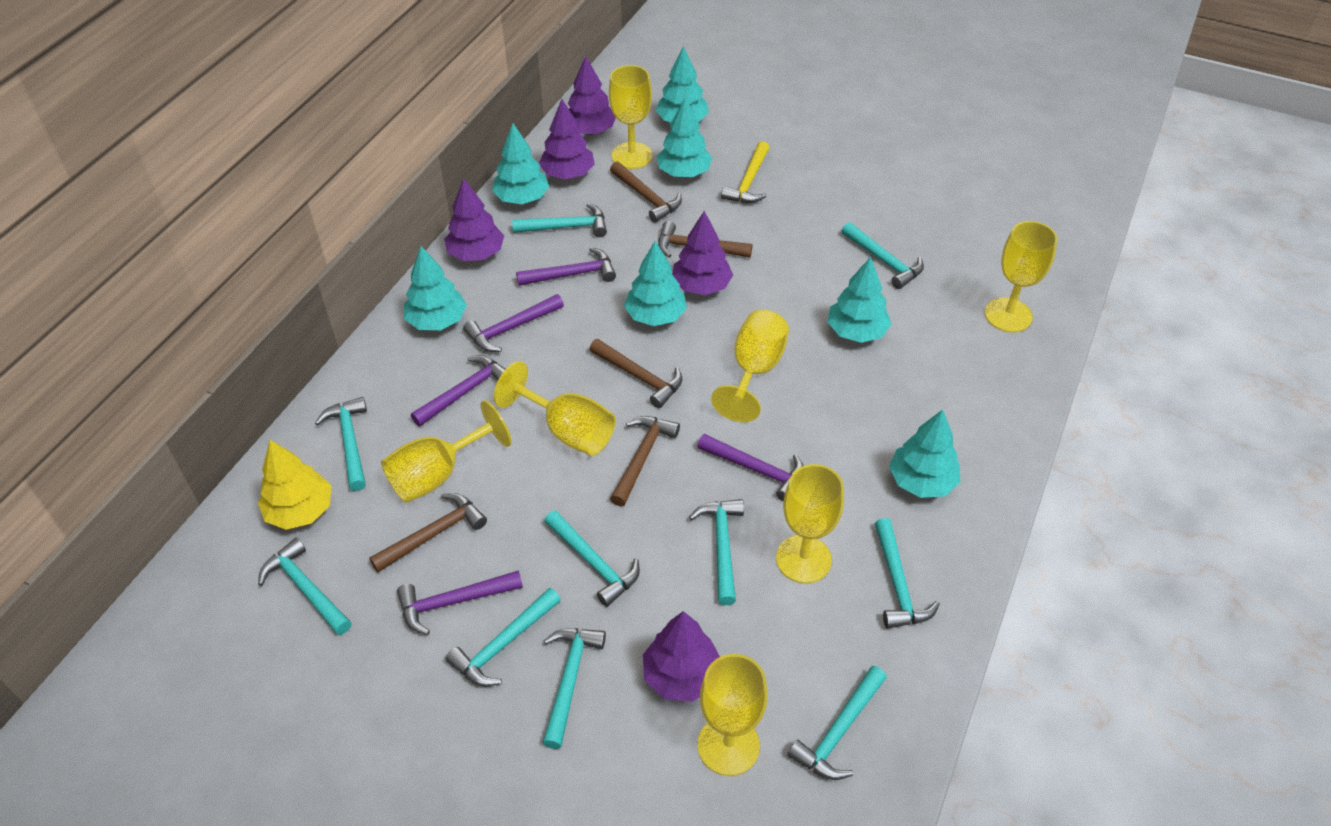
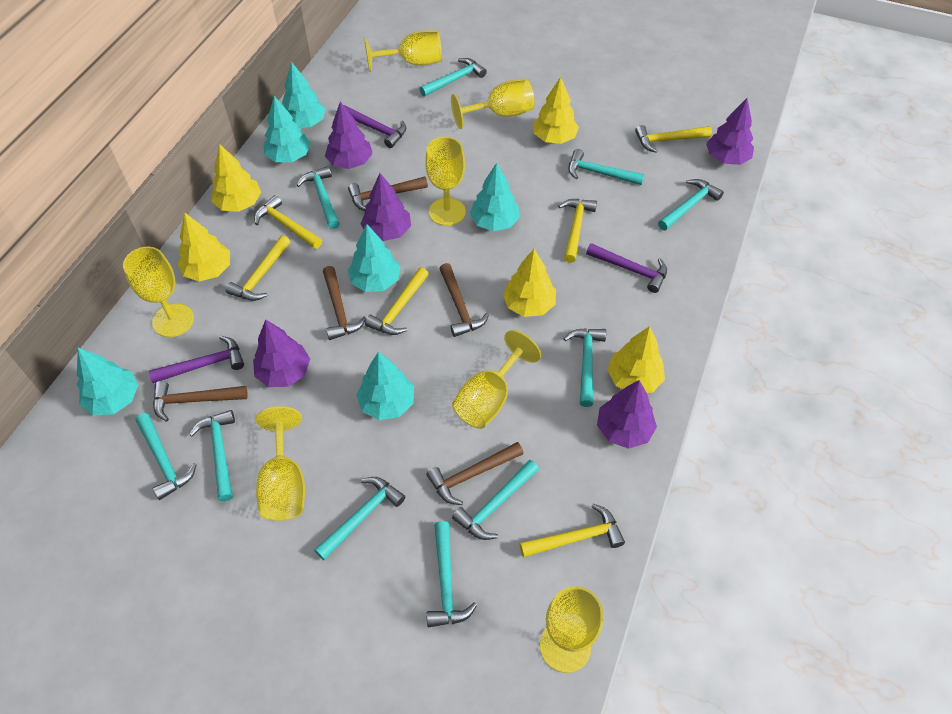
purple hammer: 5 -> 3
turquoise tree: 7 -> 6
yellow hammer: 1 -> 6
yellow tree: 1 -> 5

